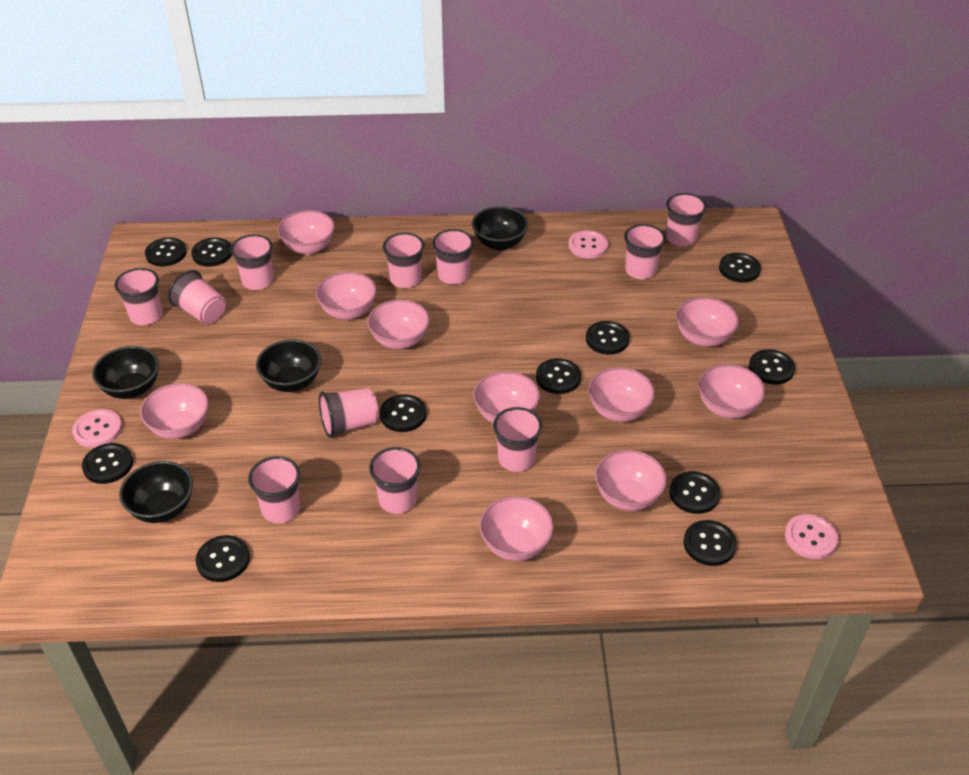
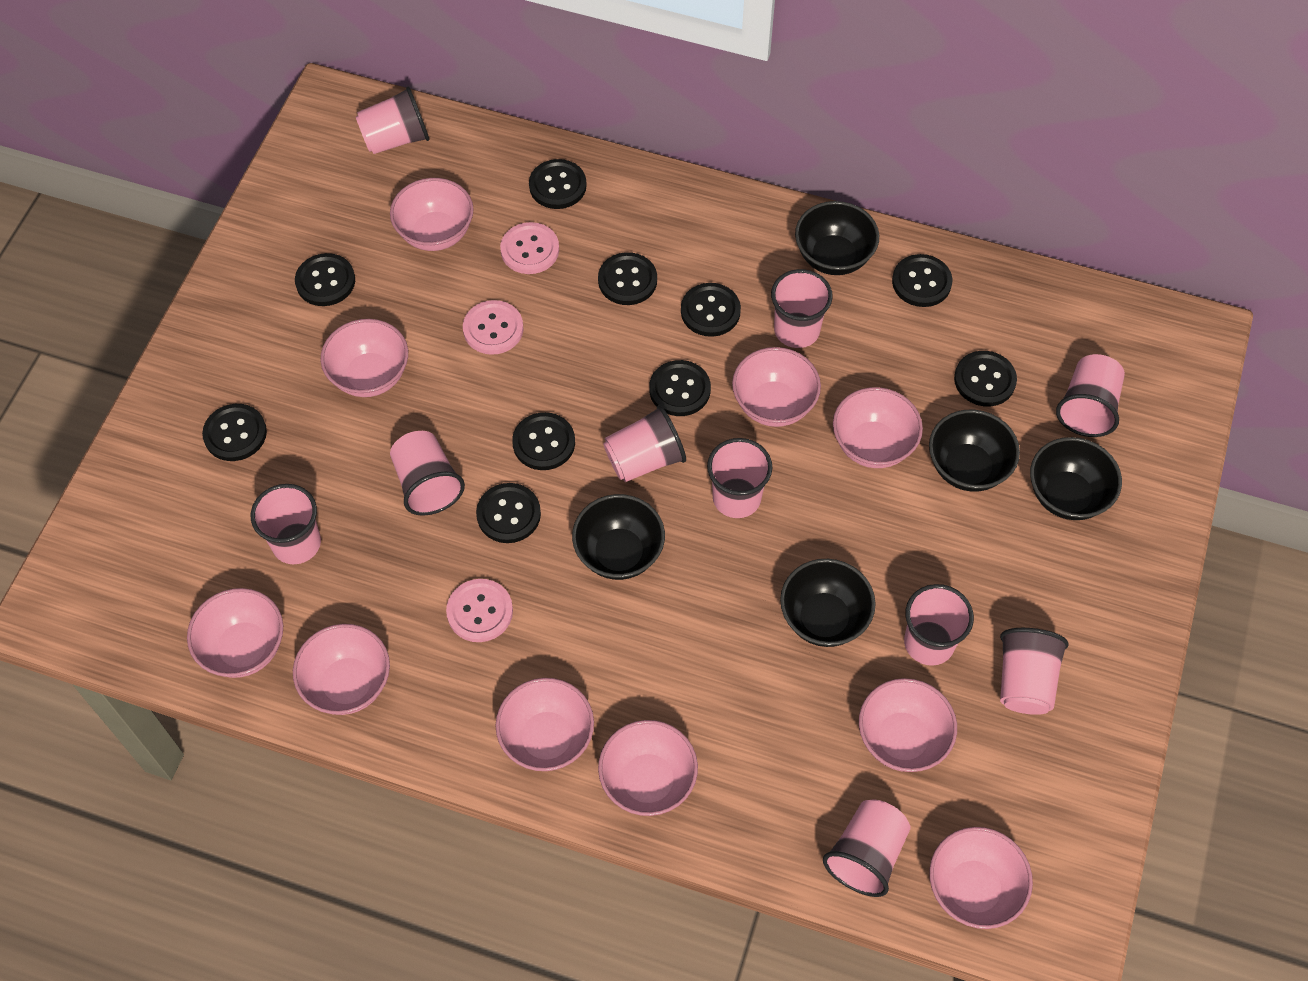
black bowl: 4 -> 5
black button: 11 -> 10
pink cup: 11 -> 10

